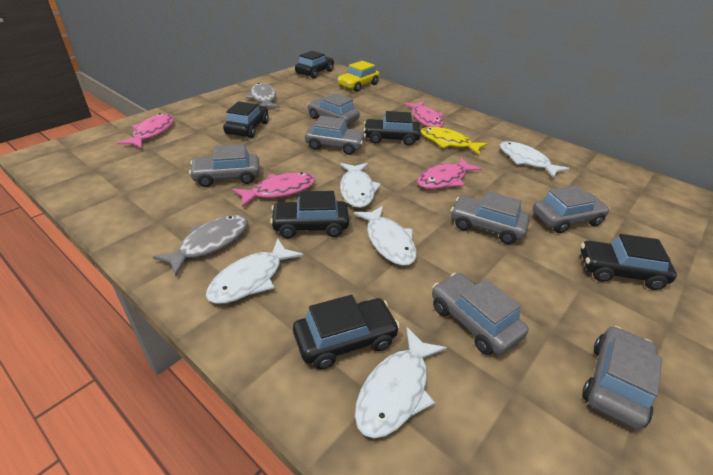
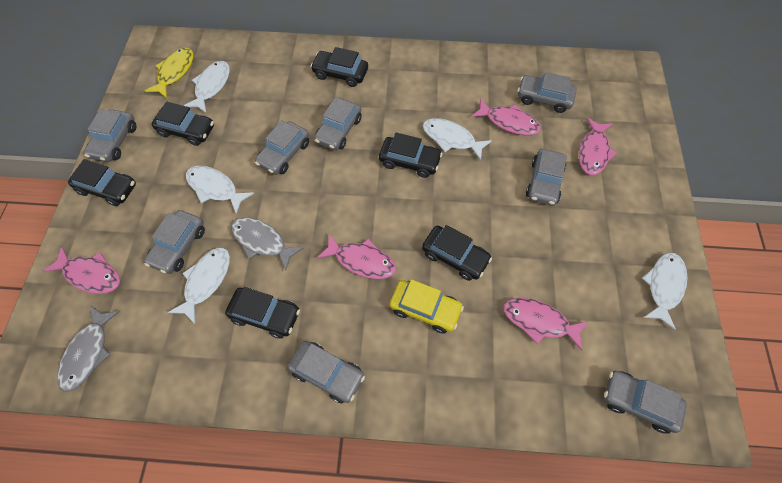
grey car: 7 -> 8
pink fish: 4 -> 5

